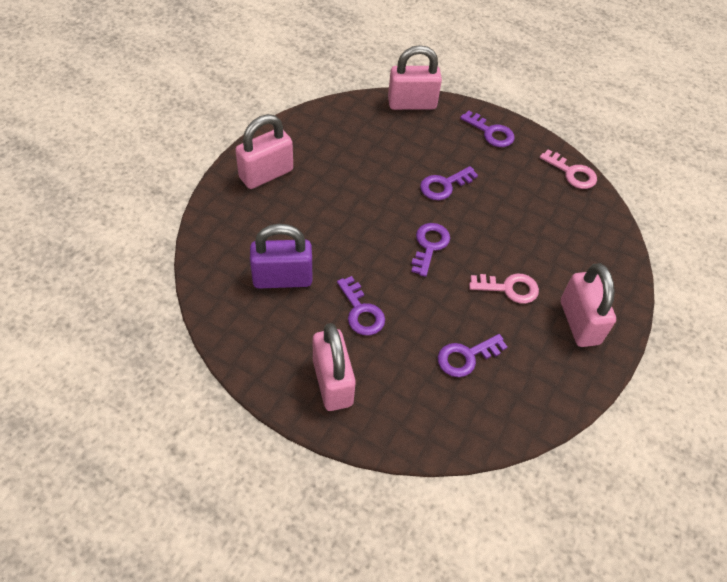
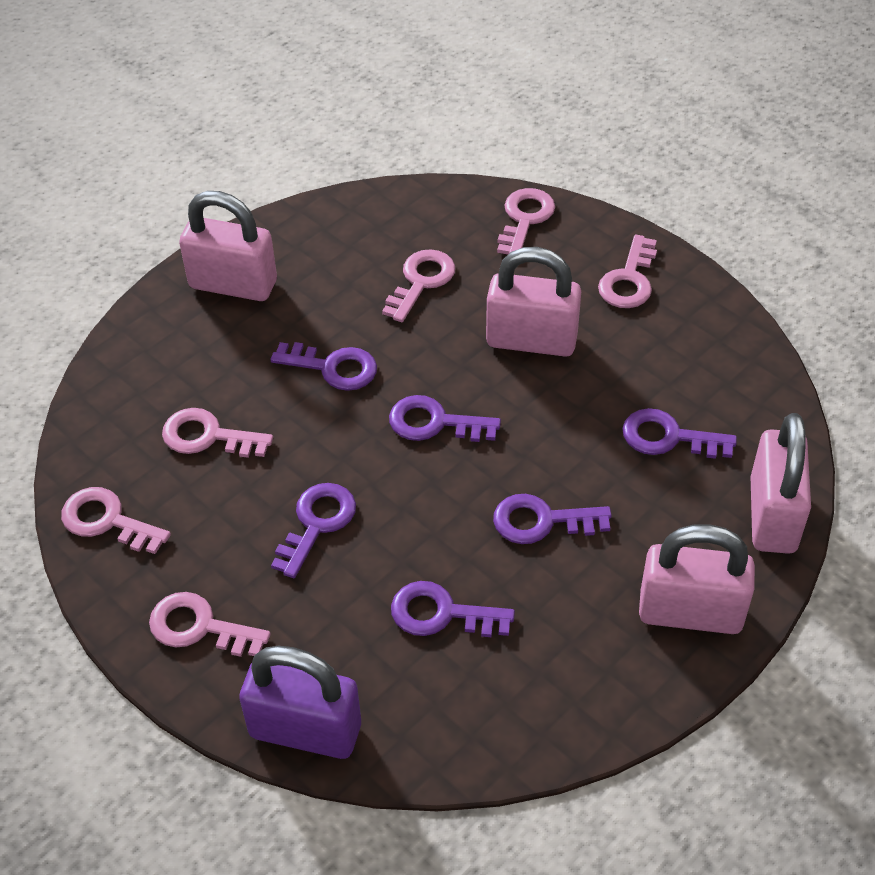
pink key: 2 -> 6
purple key: 5 -> 6

